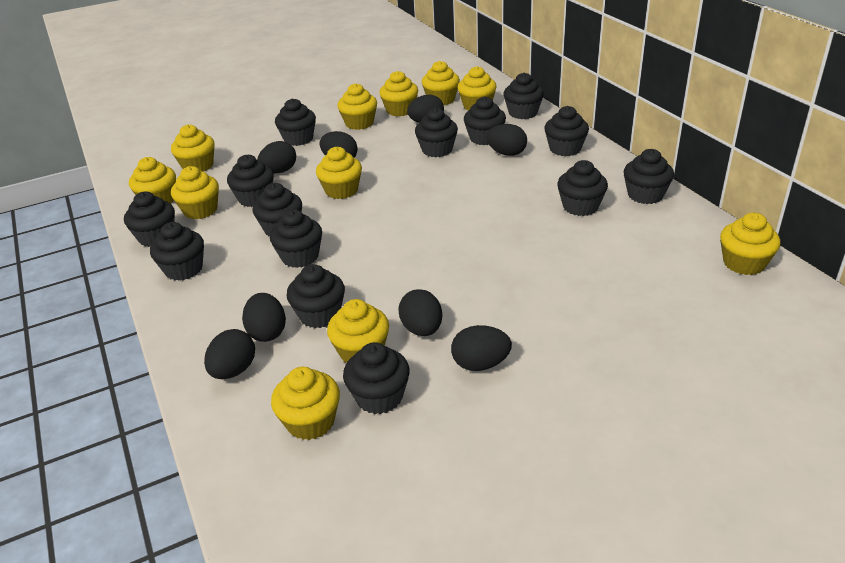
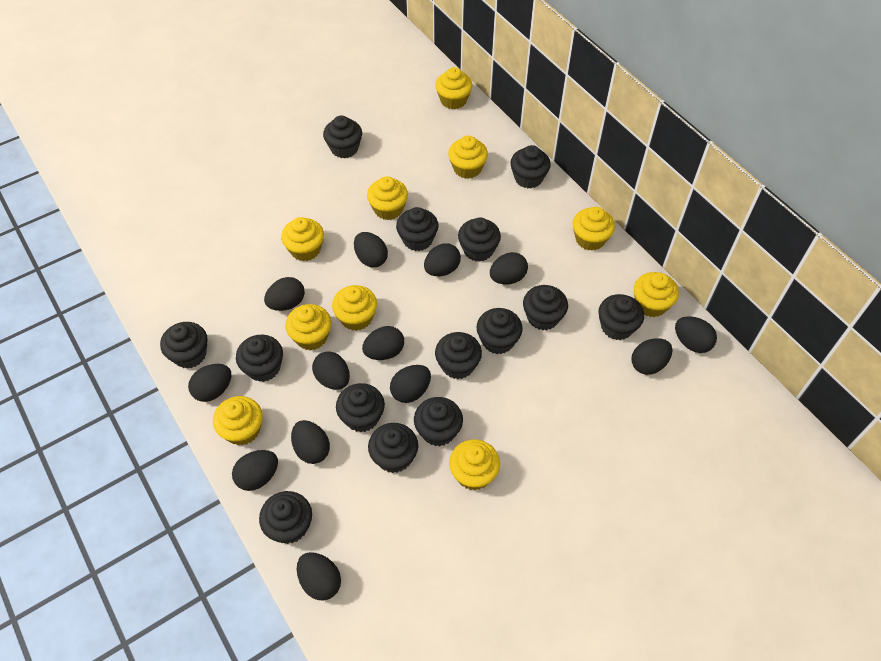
black egg: 8 -> 13
yellow cupcake: 11 -> 10

